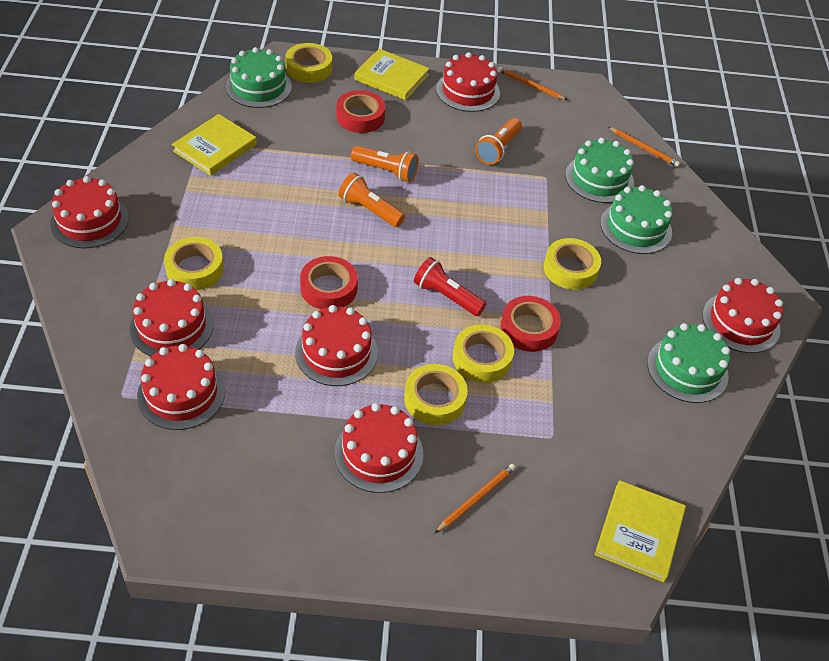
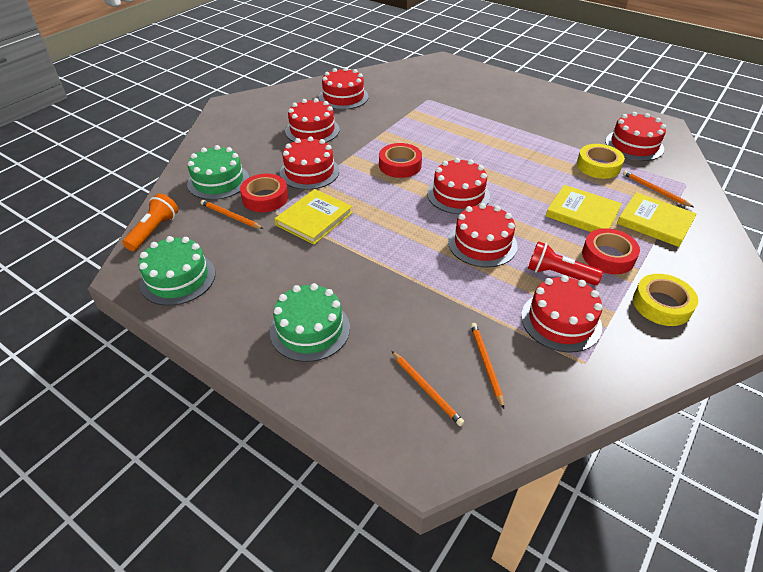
green cake: 4 -> 3
orange flashlight: 3 -> 1
orange pencil: 3 -> 4
yellow tape: 5 -> 2

